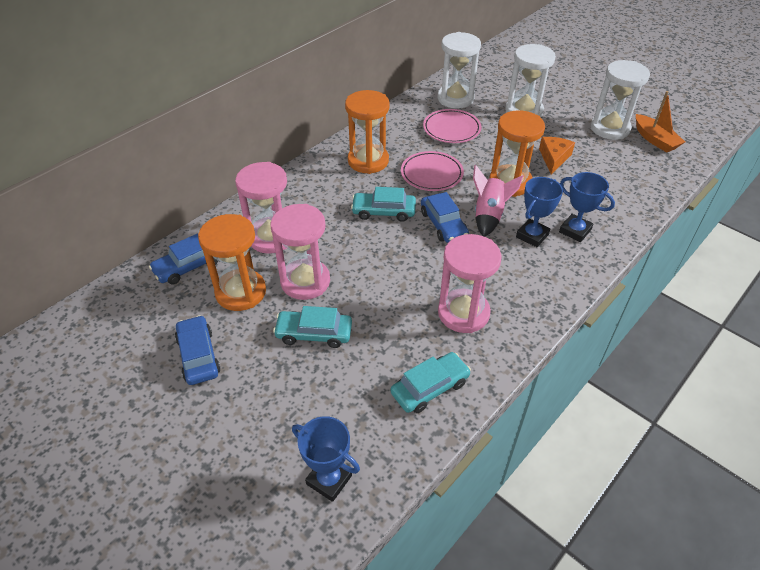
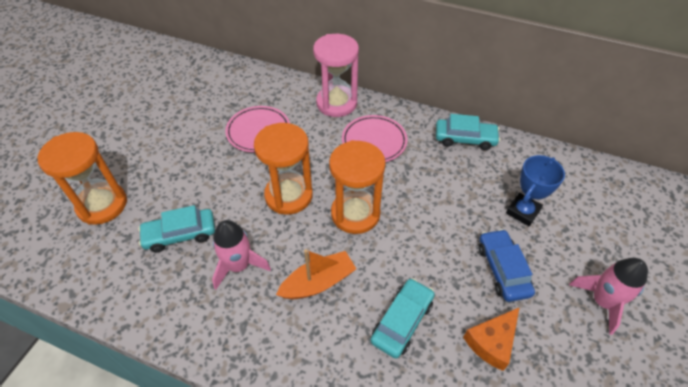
blue car: 3 -> 1
blue trophy: 3 -> 1
pink hourglass: 3 -> 1
pink rocket: 1 -> 2
white hourglass: 3 -> 0

